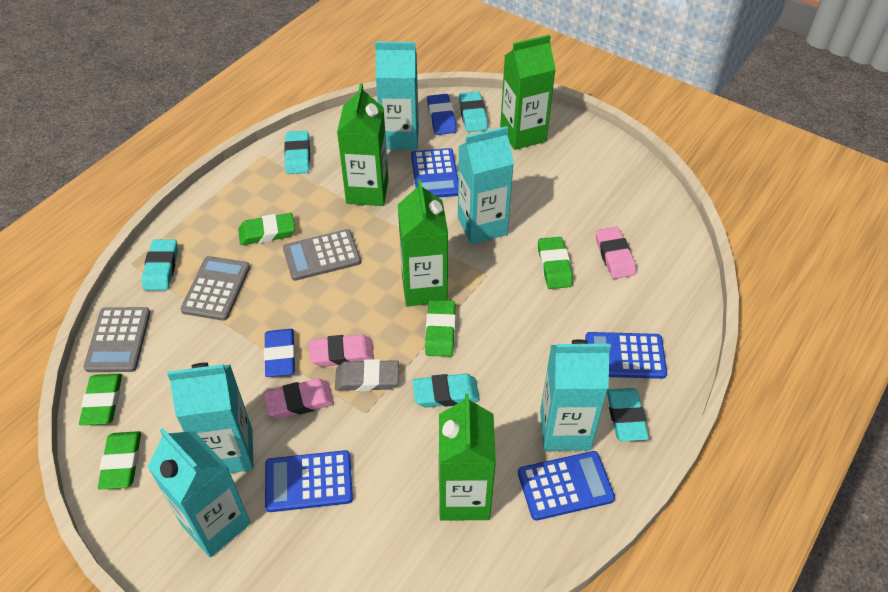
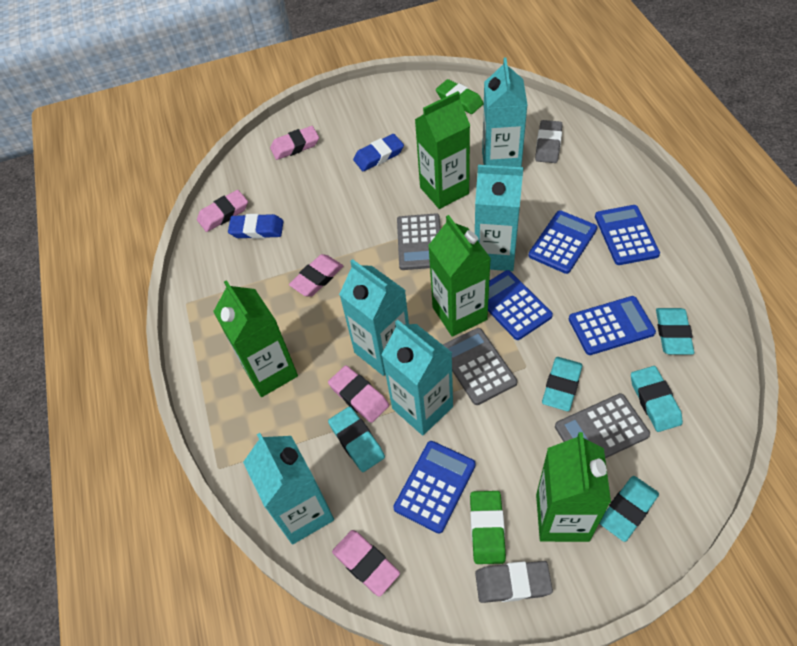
blue calculator: 4 -> 5
green eraser: 5 -> 2
grey eraser: 1 -> 2
pink eraser: 3 -> 5

